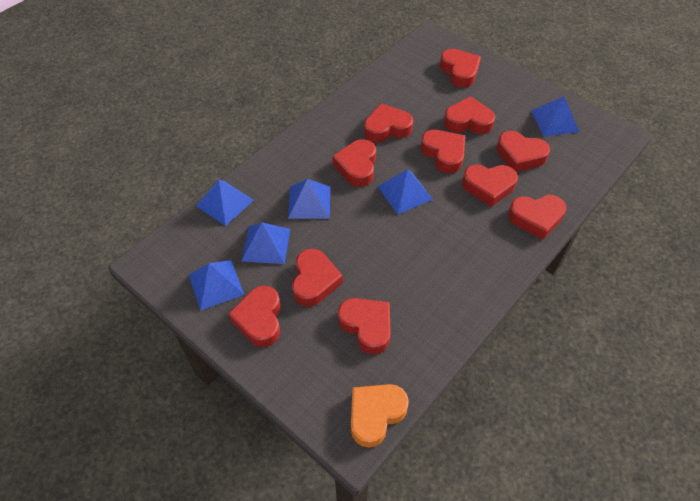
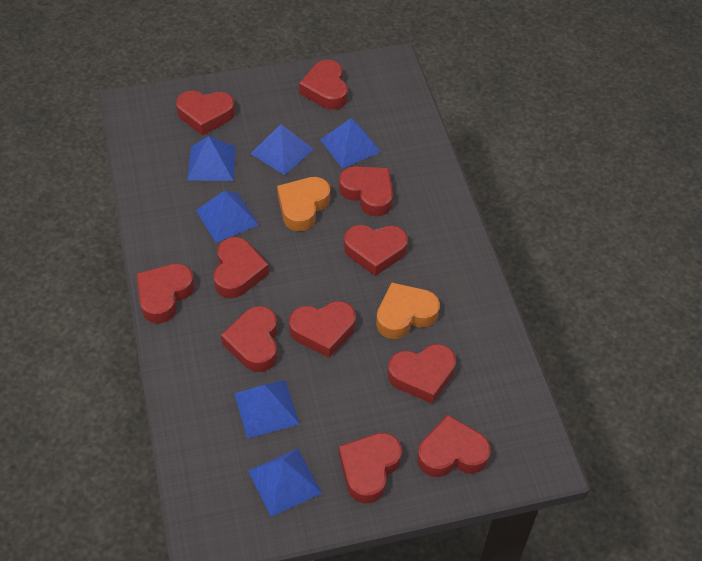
orange heart: 1 -> 2

